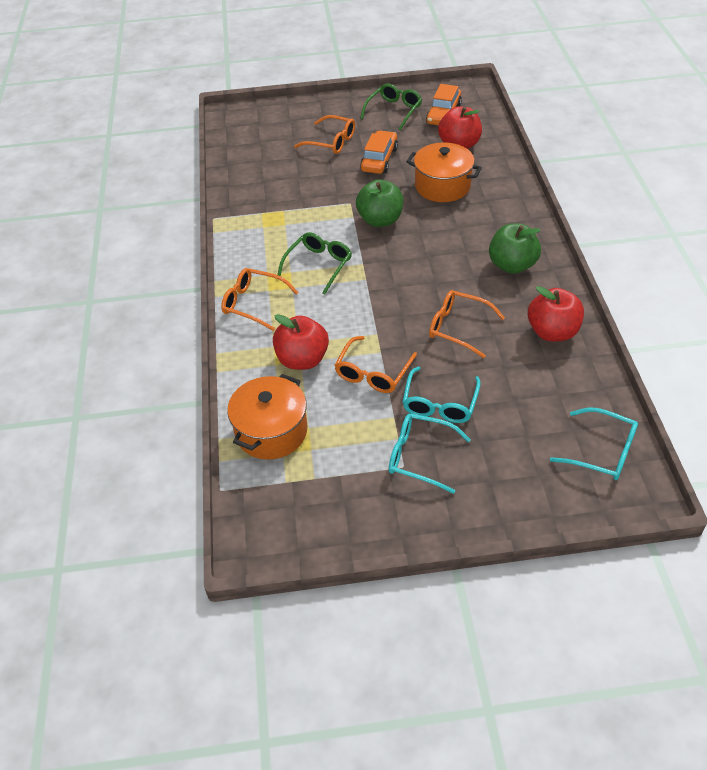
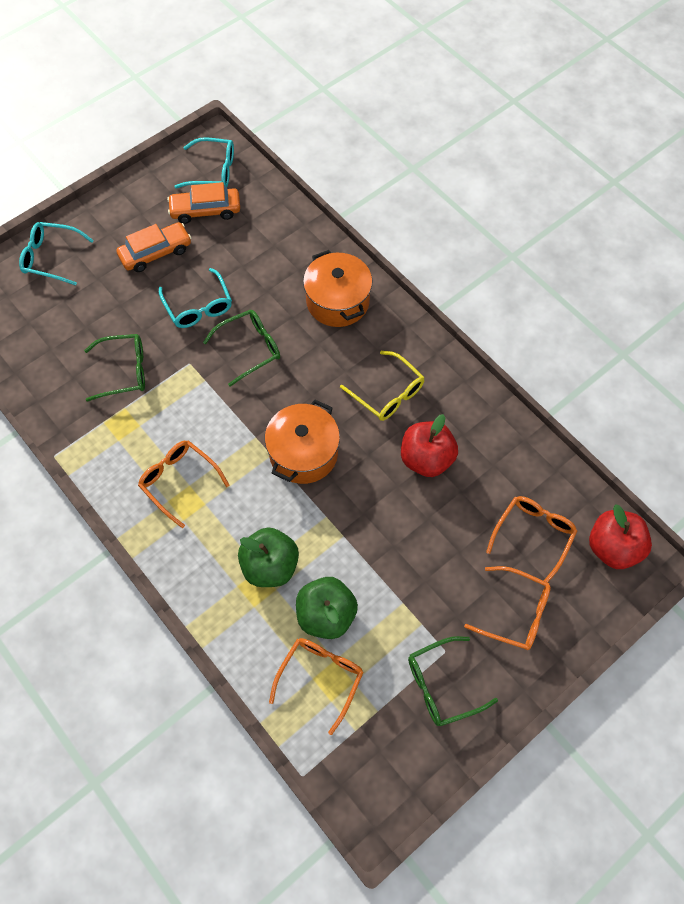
green glasses: 2 -> 3
red apple: 3 -> 2
yellow glasses: 0 -> 1

